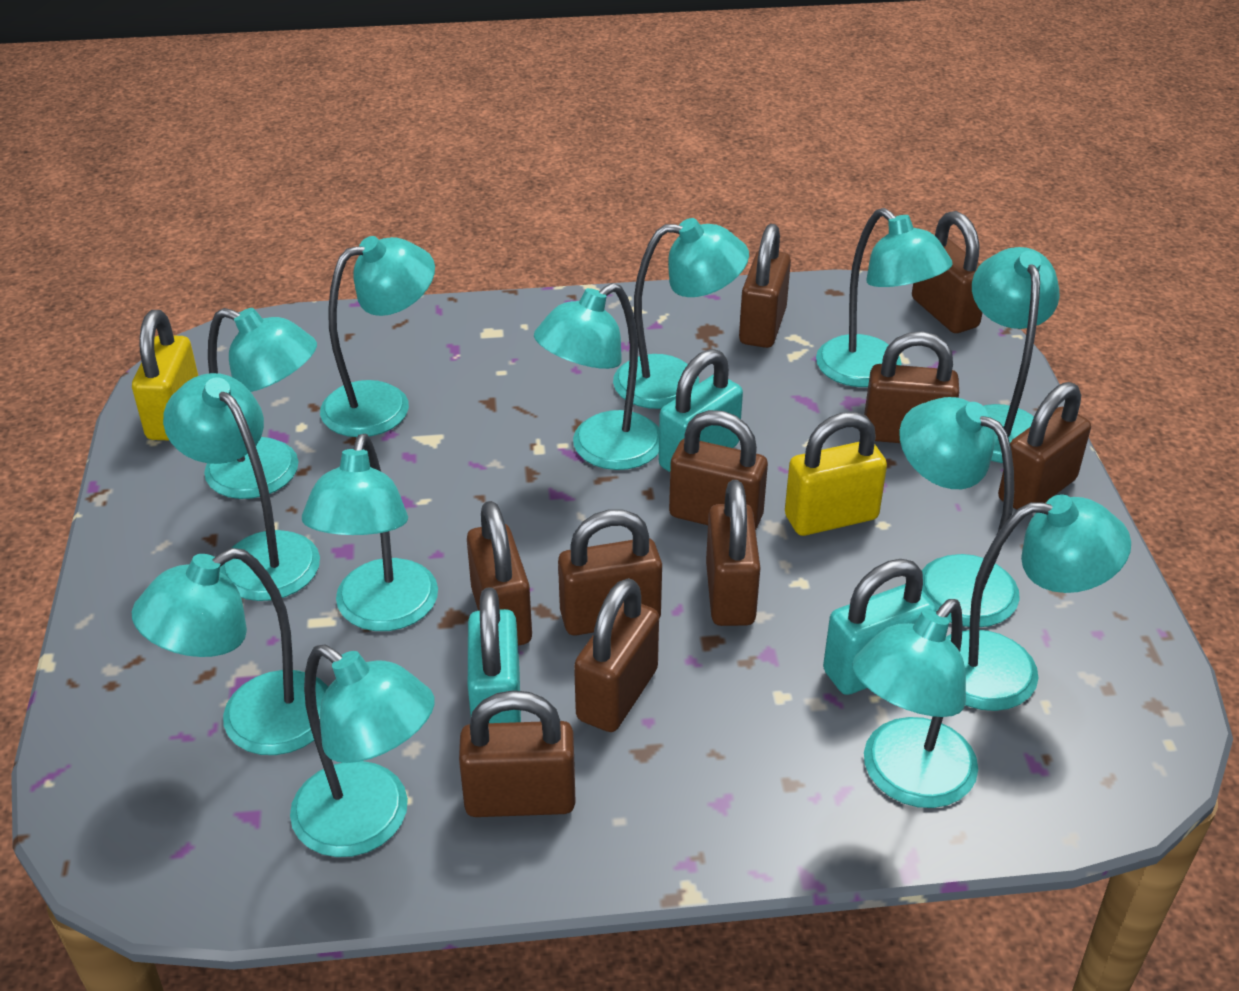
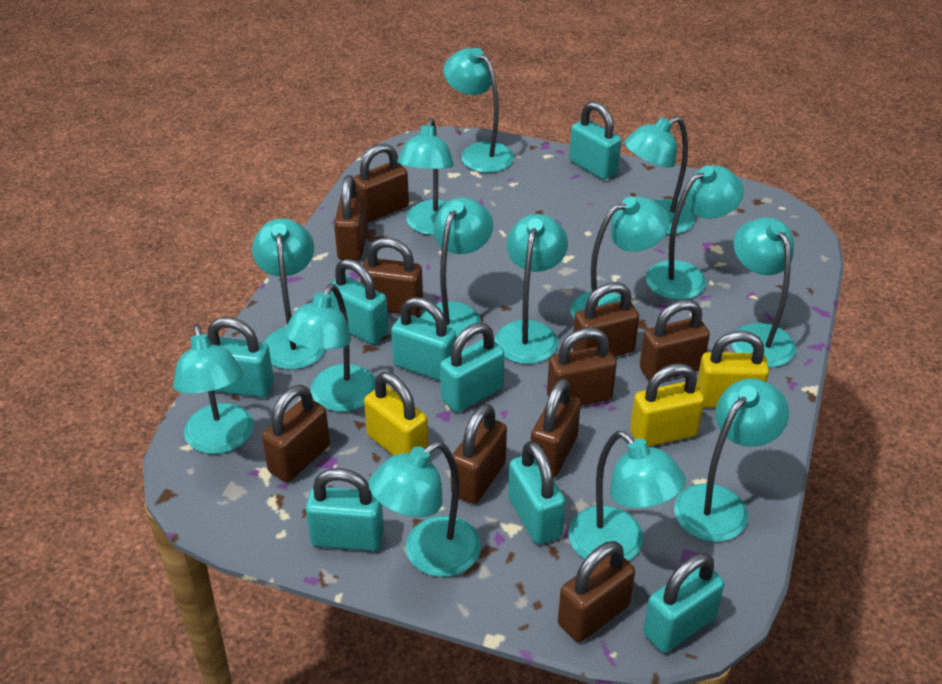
turquoise lamp: 13 -> 14
turquoise padlock: 3 -> 8
yellow padlock: 2 -> 3

